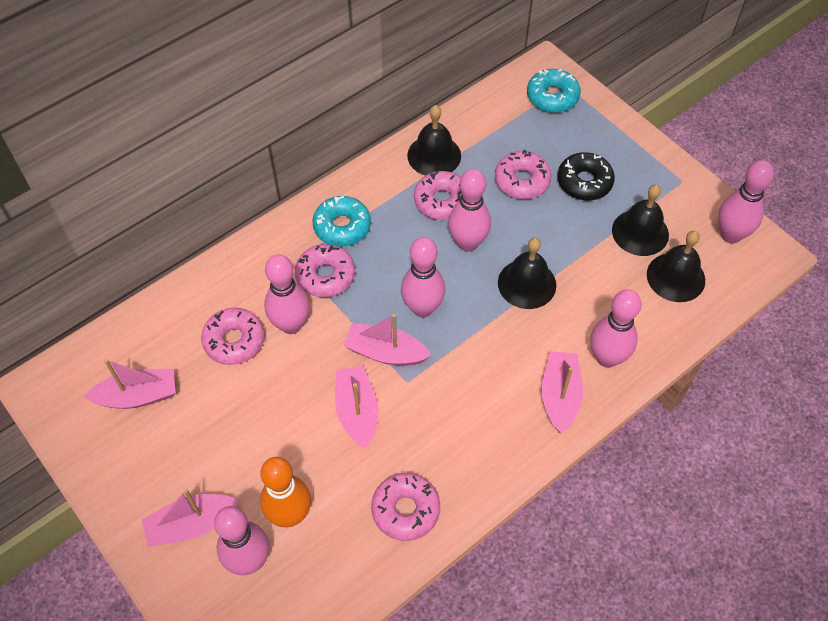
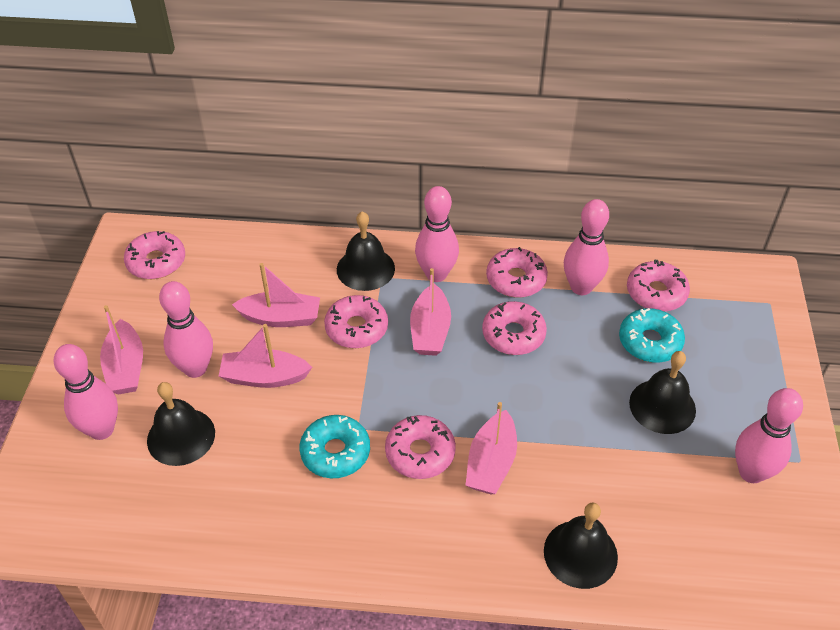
black donut: 1 -> 0
orange bowling pin: 1 -> 0
pink bowling pin: 6 -> 5
pink donut: 5 -> 6

